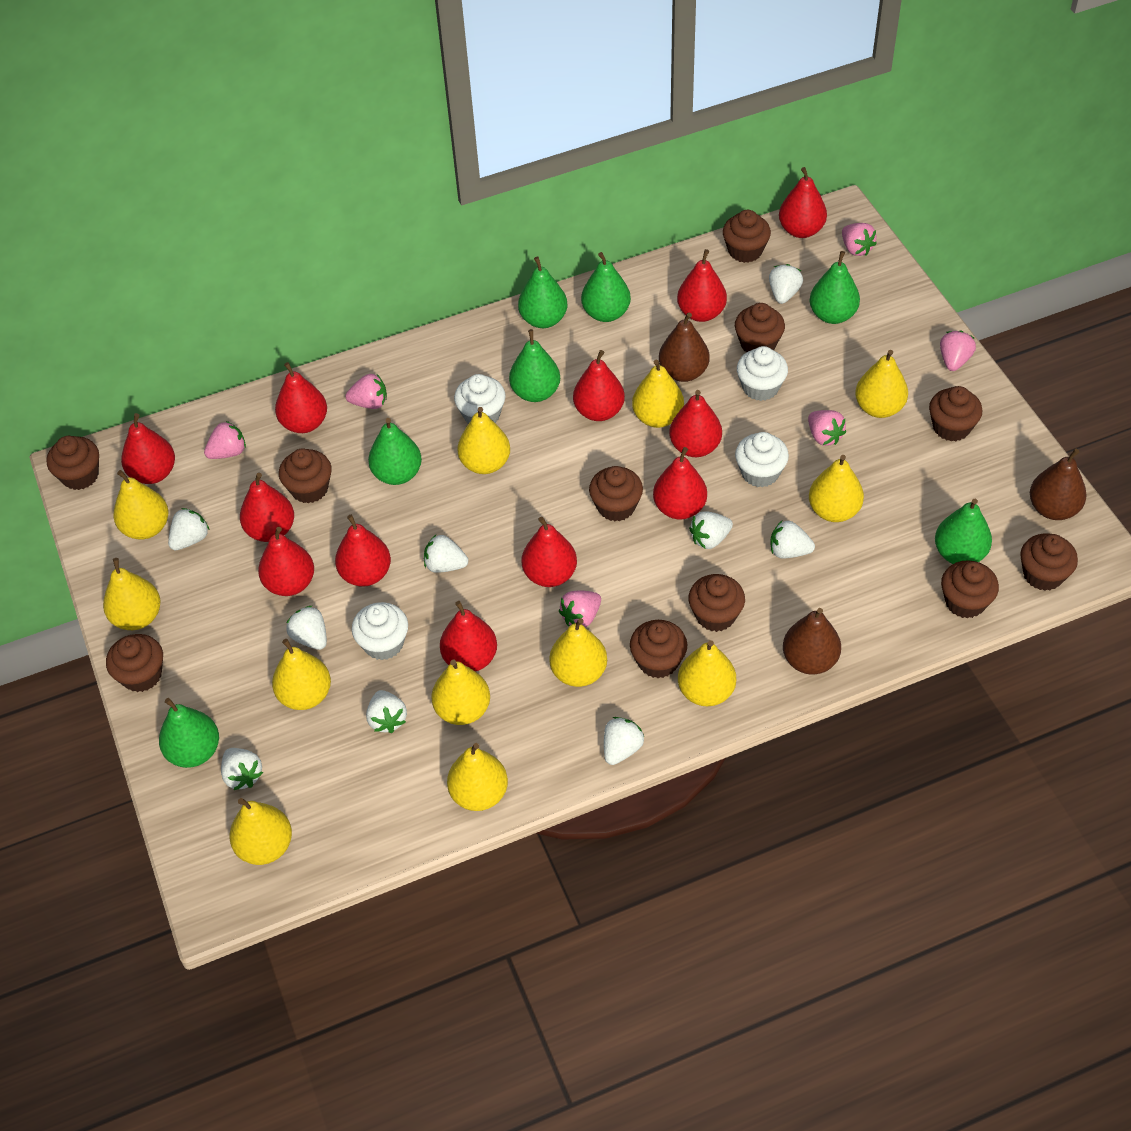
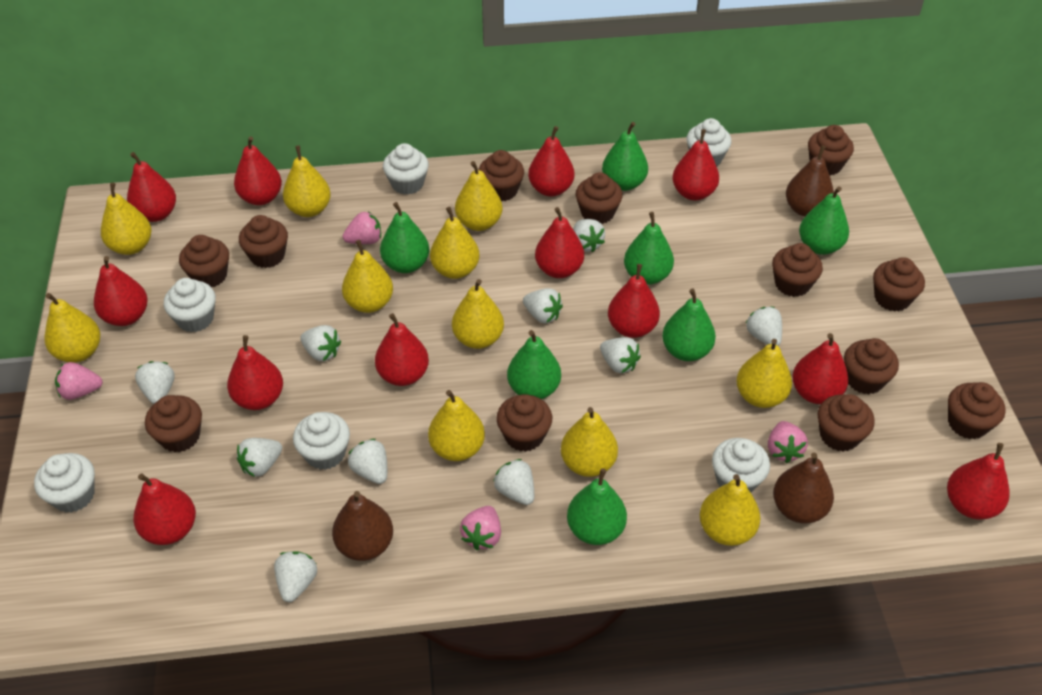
brown cupcake: 11 -> 12
pink strawberry: 6 -> 4
white cupcake: 4 -> 6
white strawberry: 9 -> 10
yellow pear: 12 -> 11

